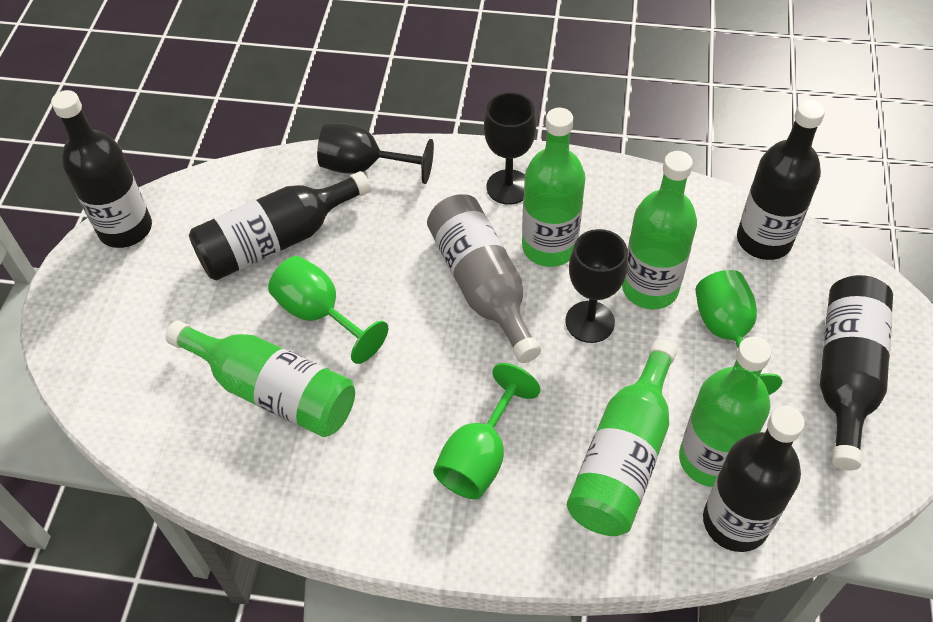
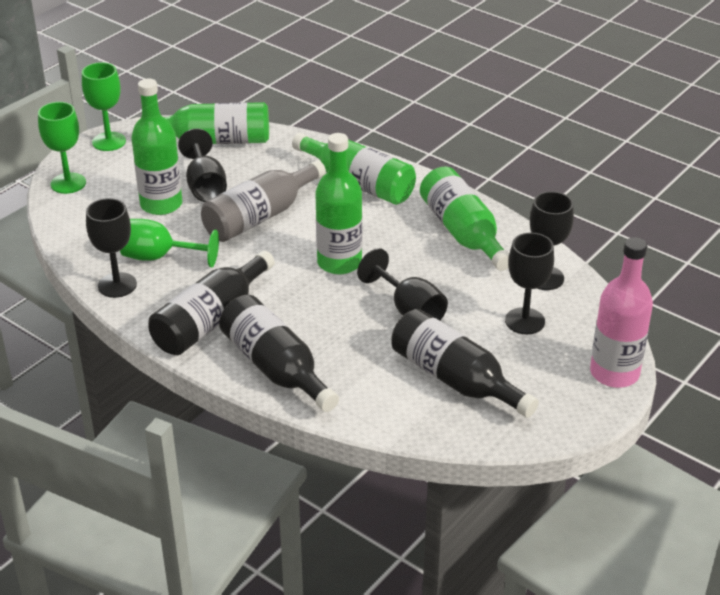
black bottle: 5 -> 3
black goblet: 3 -> 5
pink bottle: 0 -> 1

